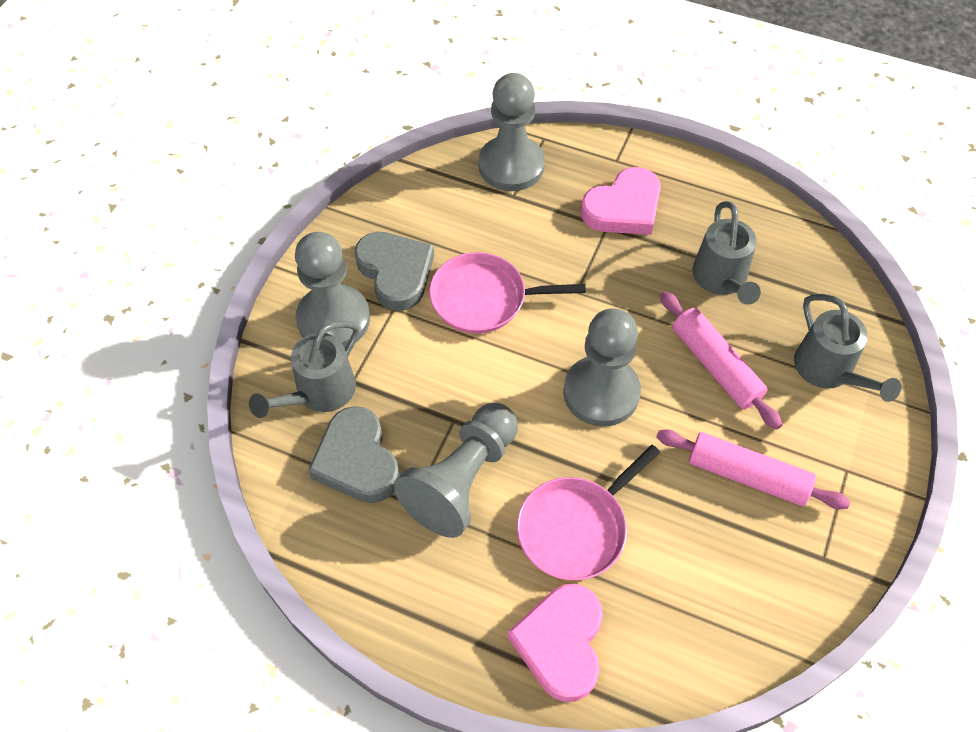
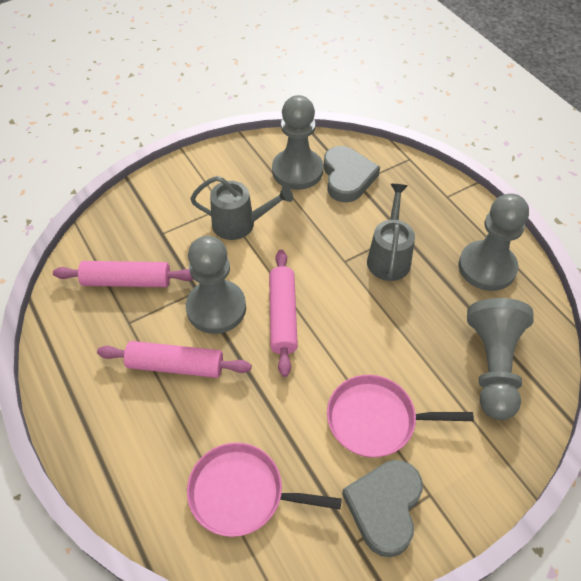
grey watering can: 3 -> 2
pink heart: 2 -> 0
pink rolling pin: 2 -> 3

